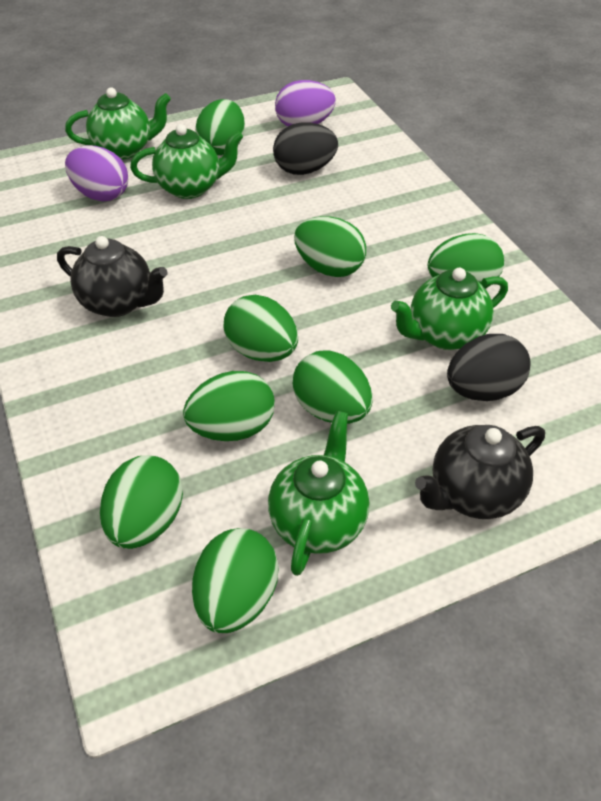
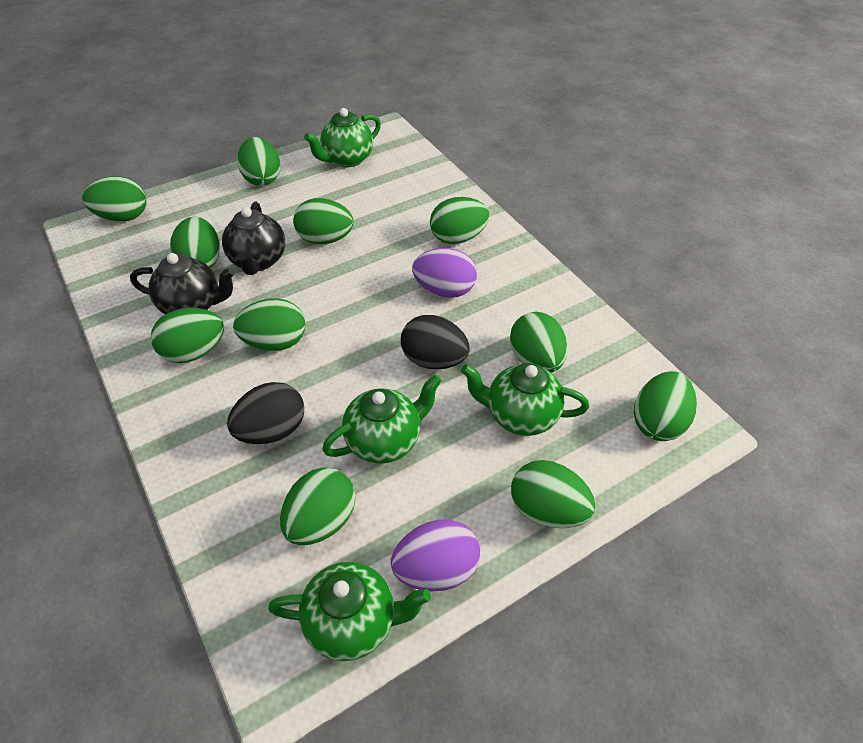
green egg: 8 -> 11

